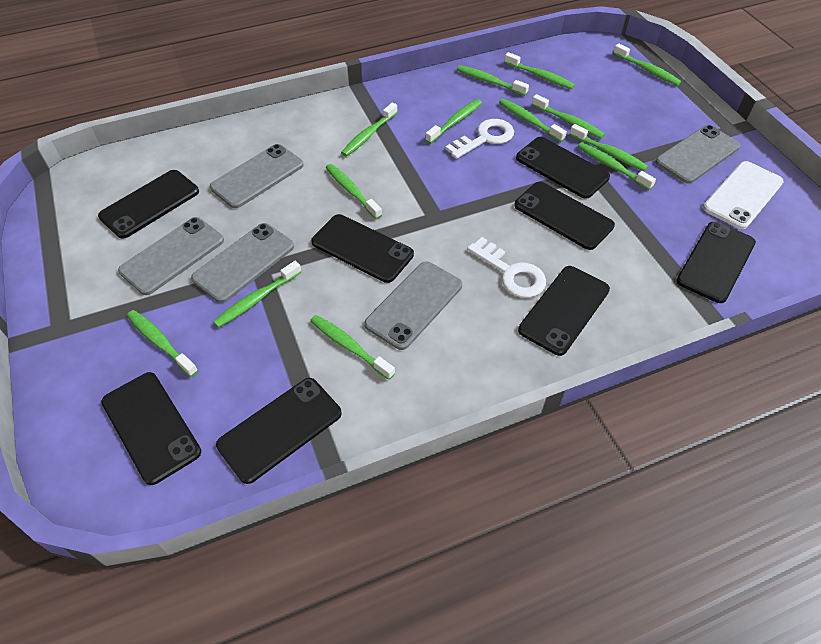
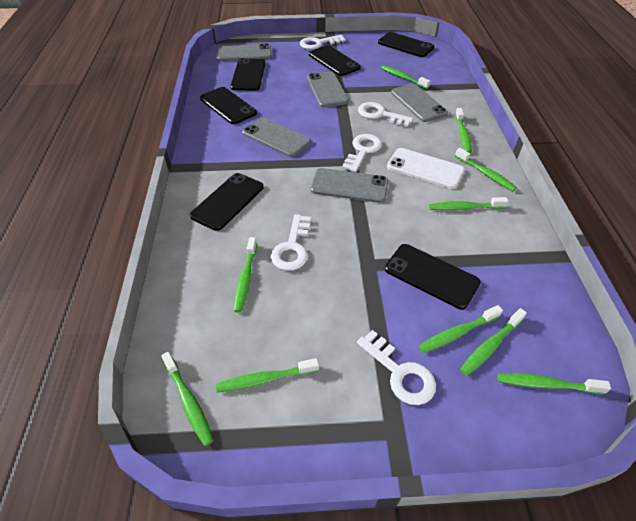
black phone: 8 -> 6
green toothbrush: 13 -> 10
white key: 2 -> 5

